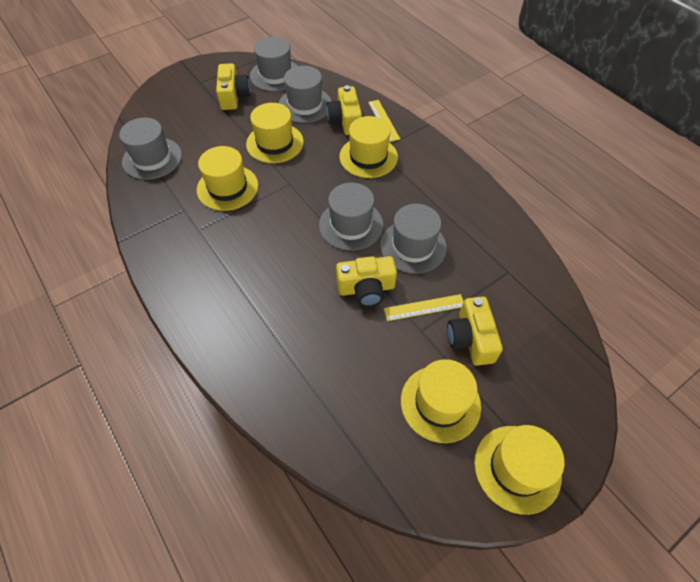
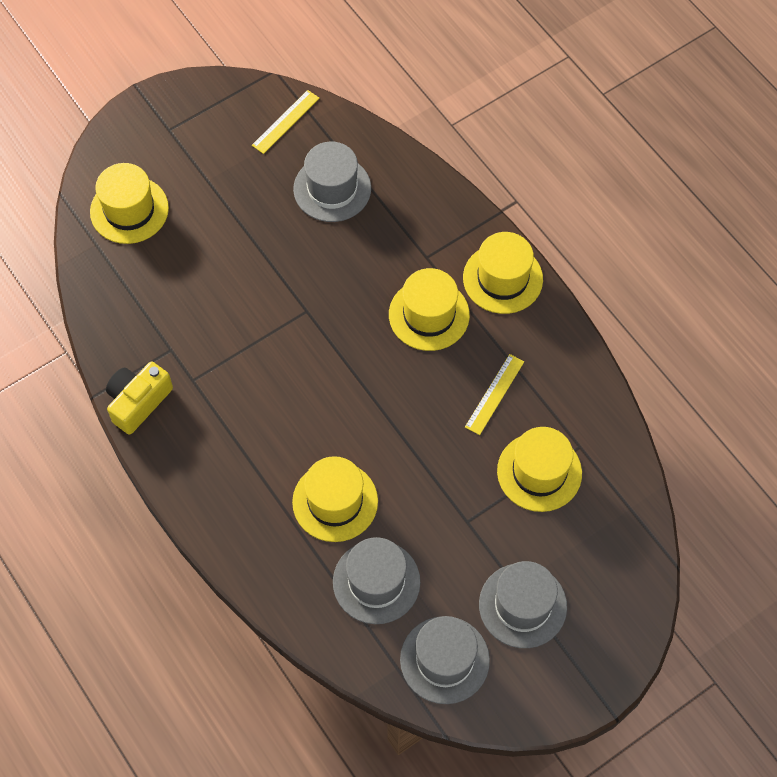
grey hat: 5 -> 4
yellow camera: 4 -> 1

